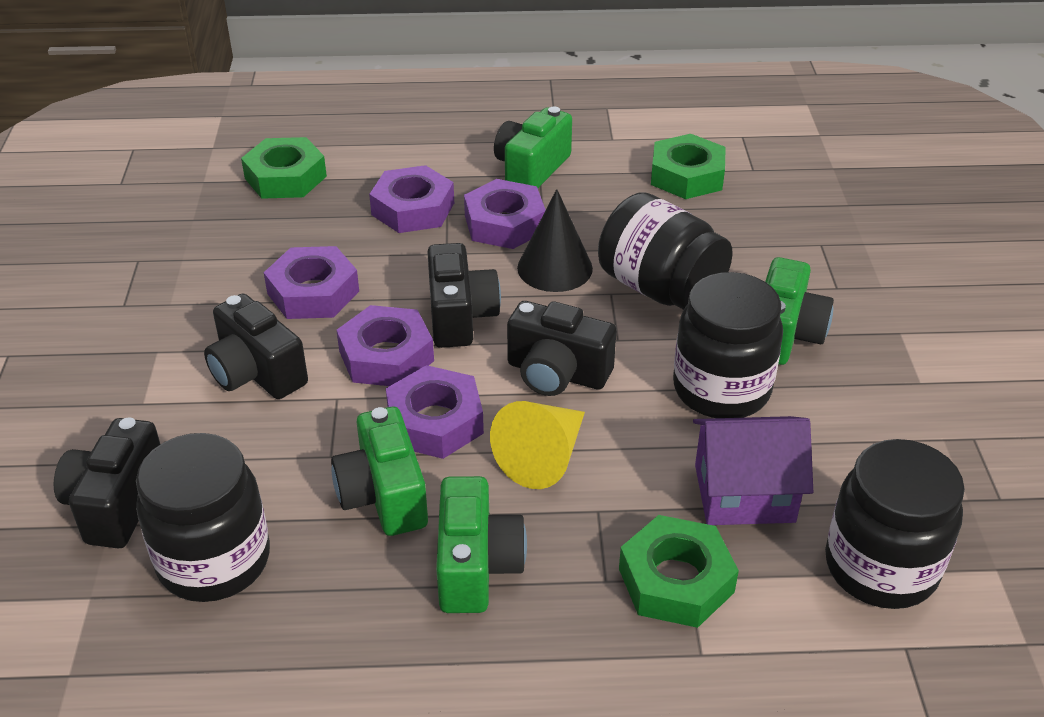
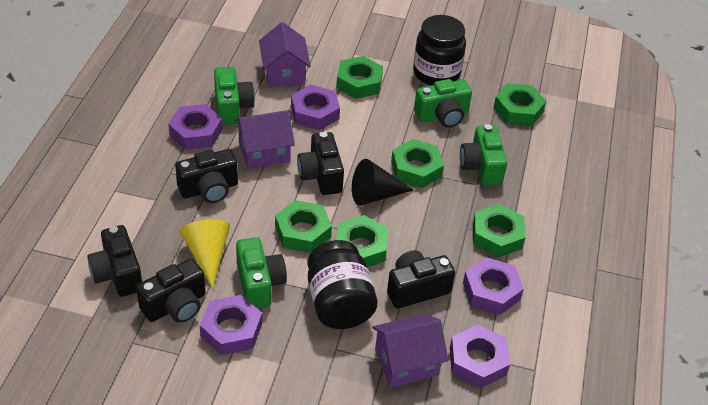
black camera: 4 -> 5
black jar: 4 -> 2
green nut: 3 -> 6
purple house: 1 -> 3

